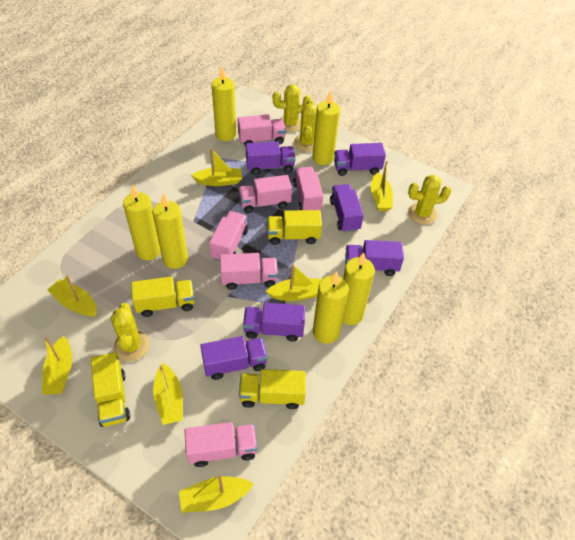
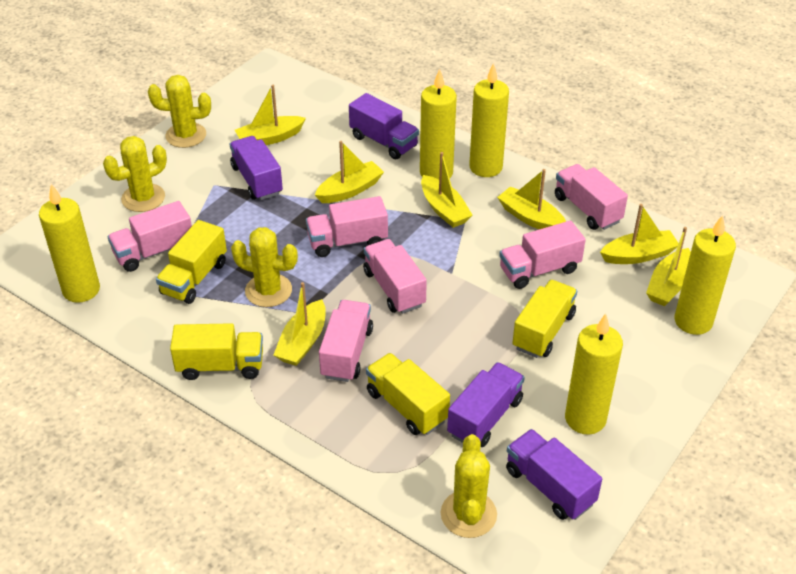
purple truck: 6 -> 4
yellow candle: 6 -> 5

